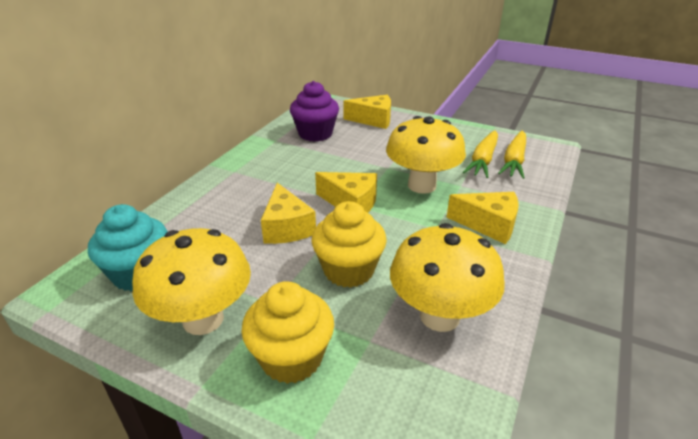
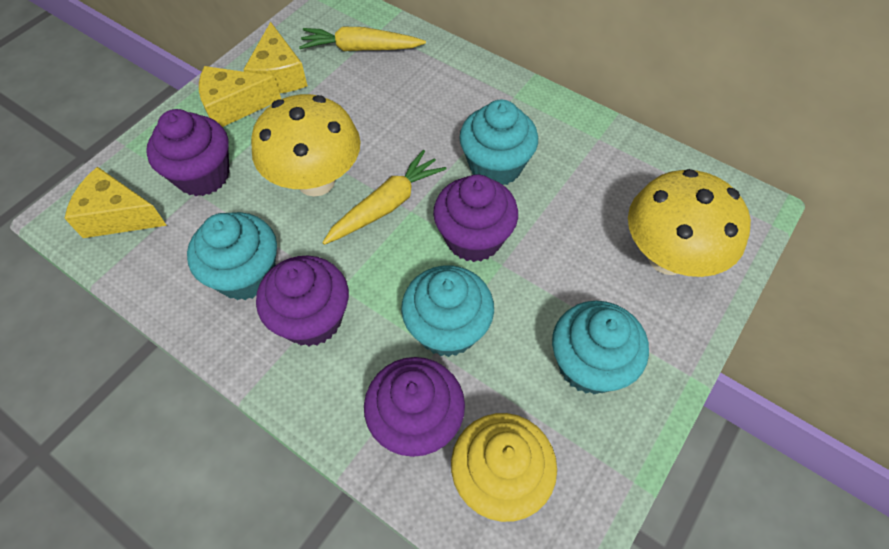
purple cupcake: 1 -> 4
turquoise cupcake: 1 -> 4
yellow cheese: 4 -> 3
yellow cupcake: 2 -> 1
yellow mushroom: 3 -> 2

